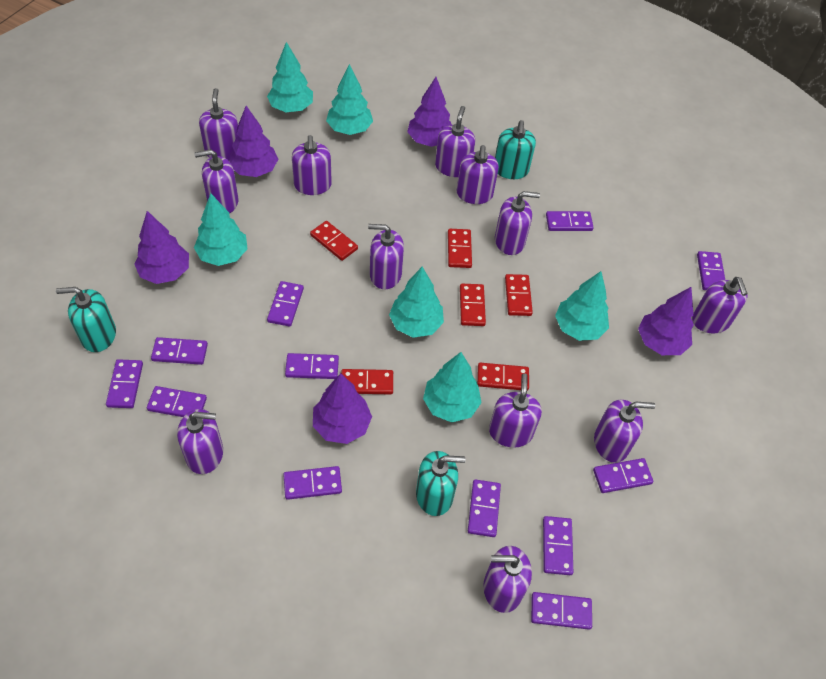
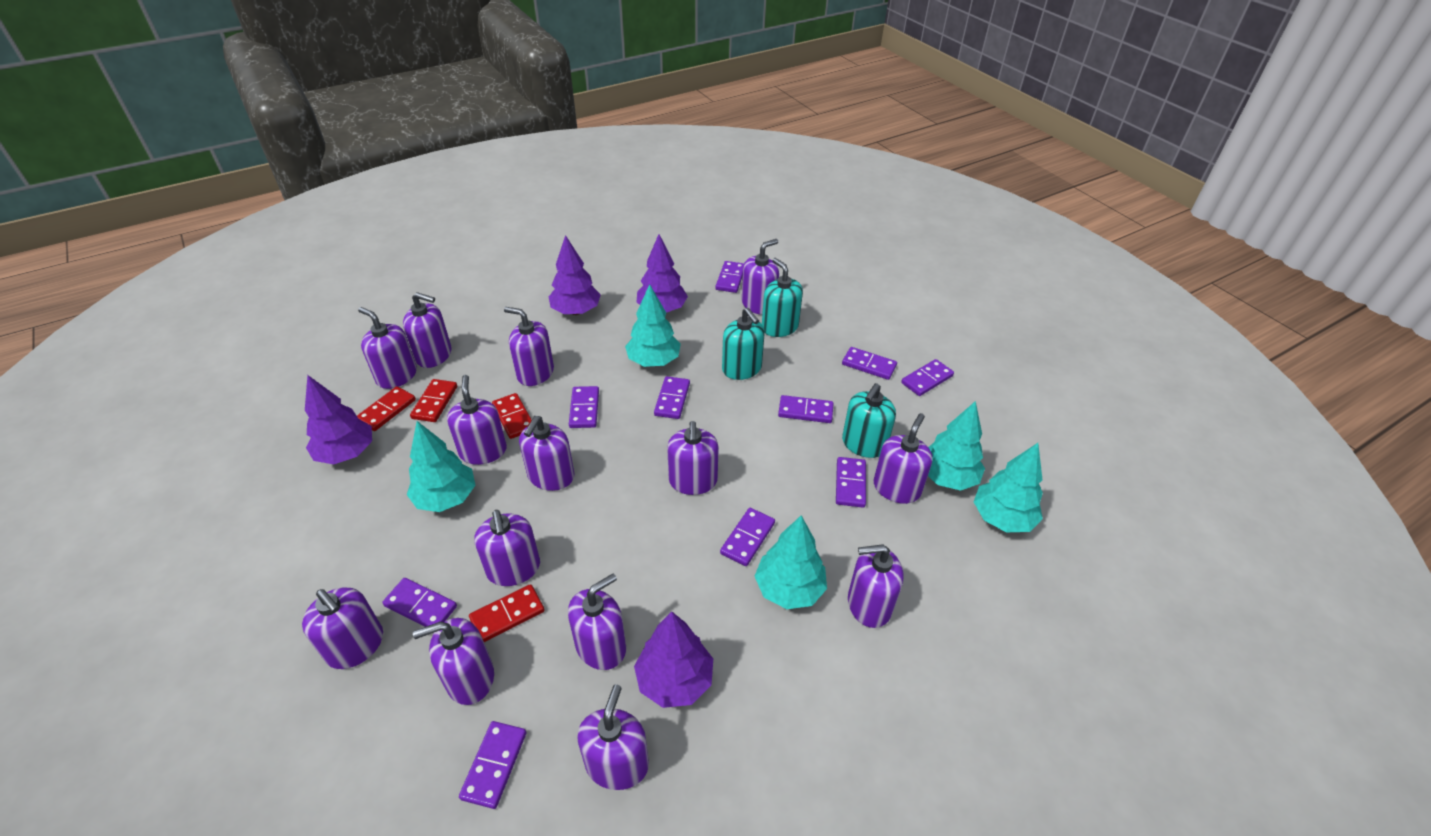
purple domino: 12 -> 10
purple soap dispenser: 12 -> 14
purple tree: 5 -> 4
red domino: 6 -> 4
turquoise tree: 6 -> 5

